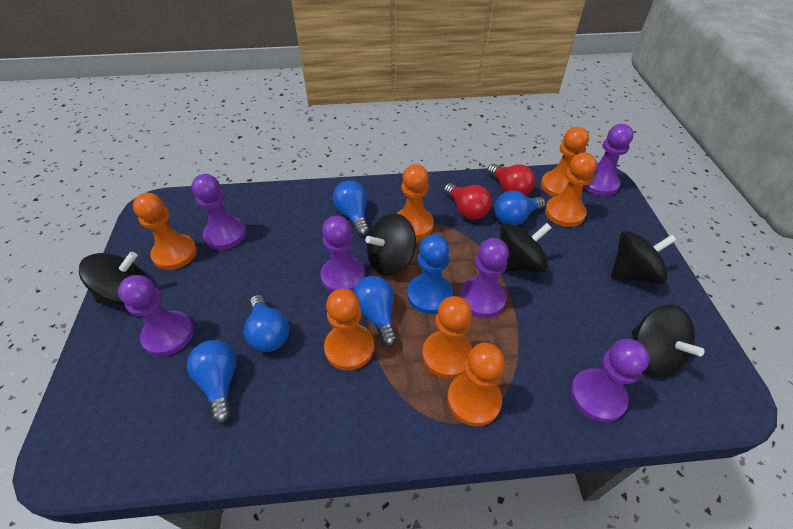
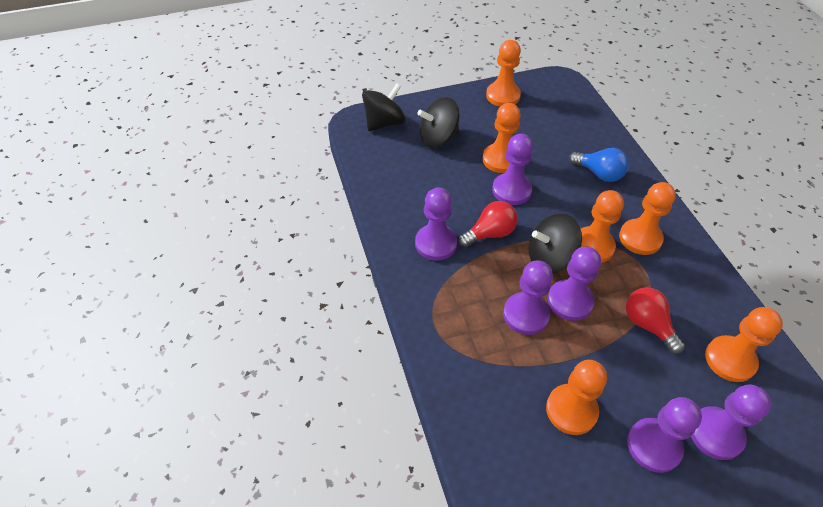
black spinning top: 5 -> 3
blue light bulb: 5 -> 1
blue pawn: 1 -> 0
orange pawn: 7 -> 6

